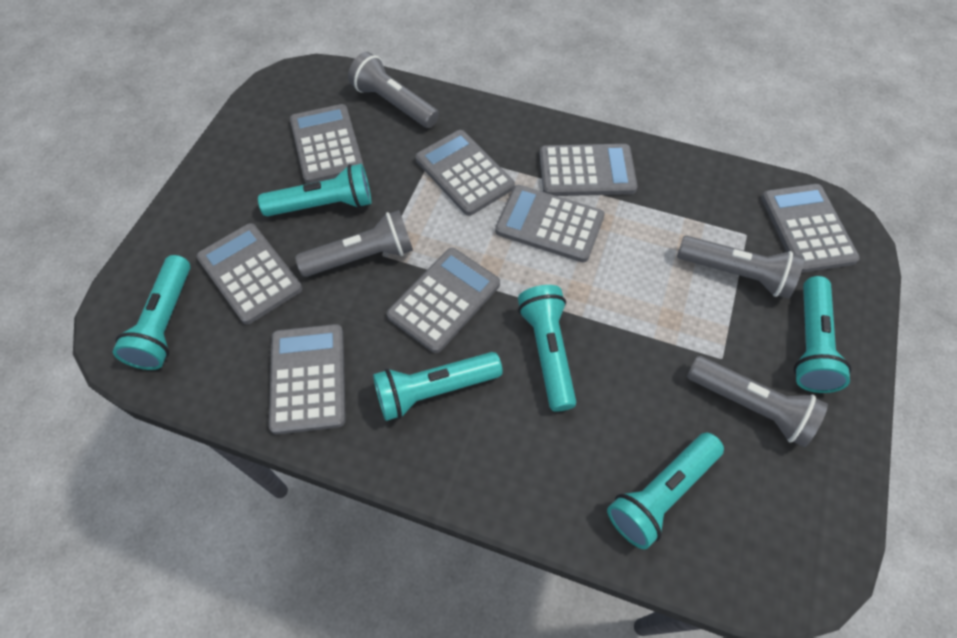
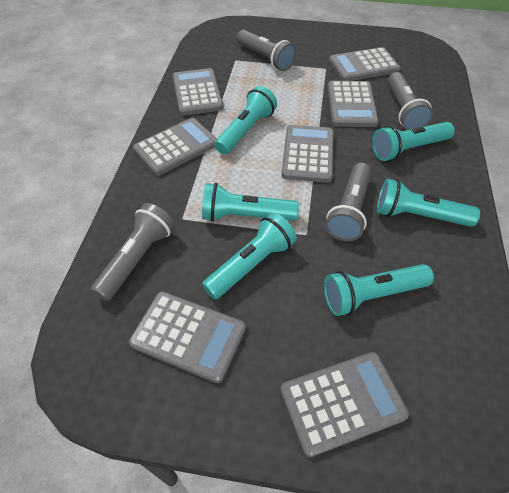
grey calculator: 8 -> 7

